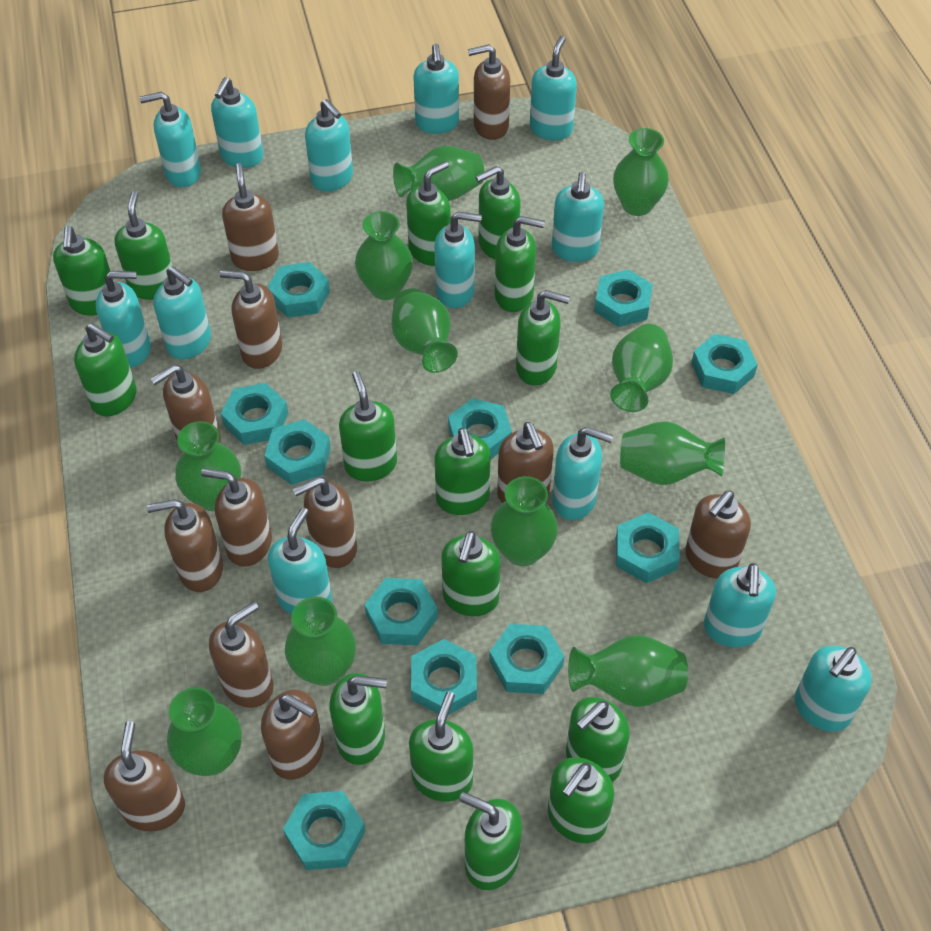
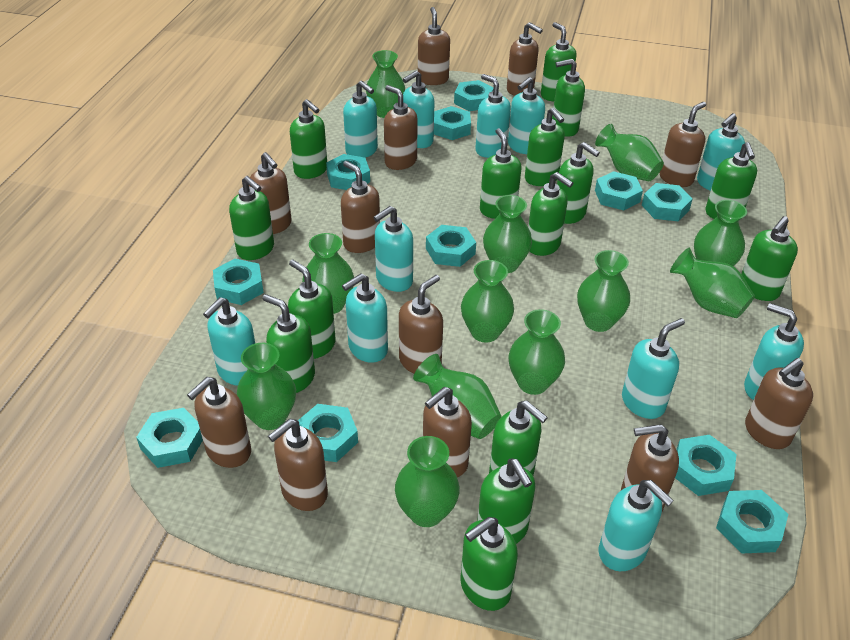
green vase: 11 -> 12
turquoise soap dispenser: 13 -> 11

